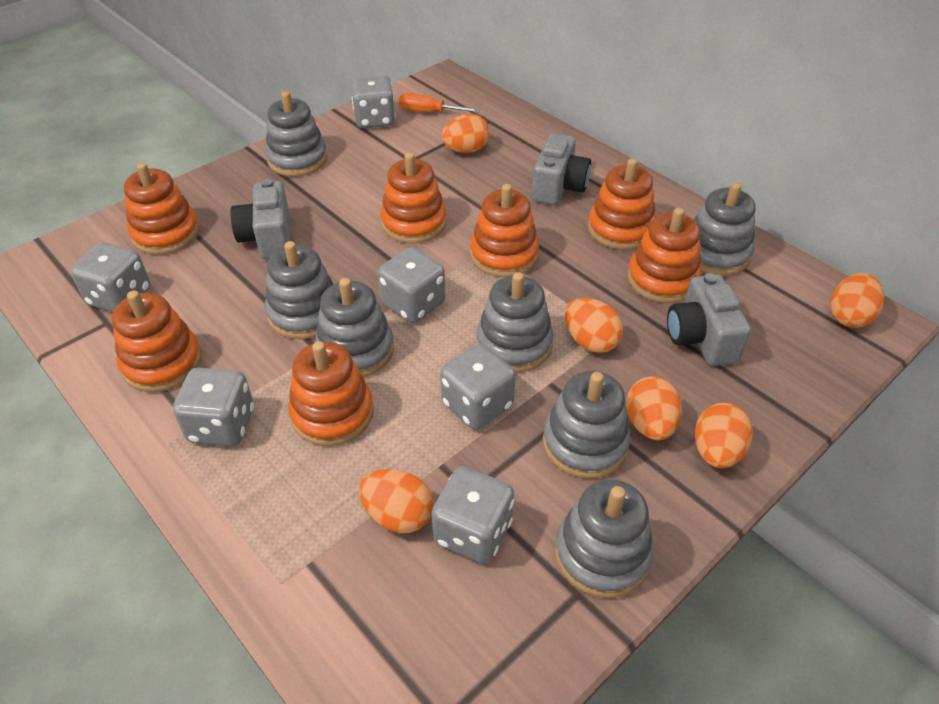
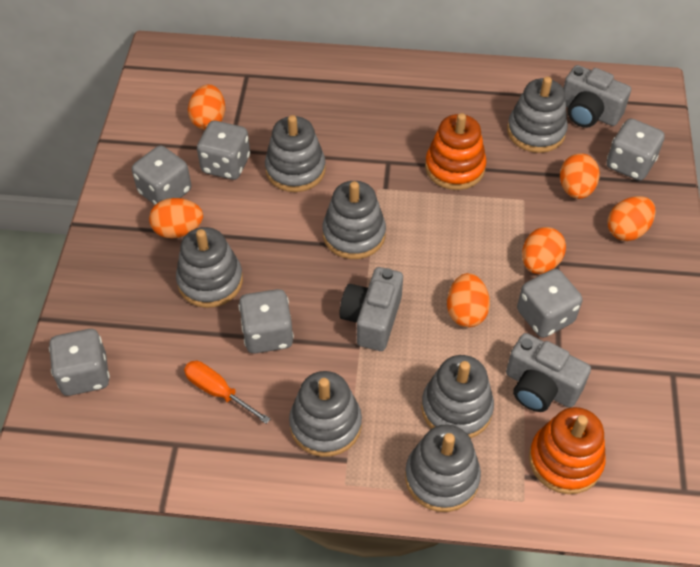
orange stacking toy: 7 -> 2

